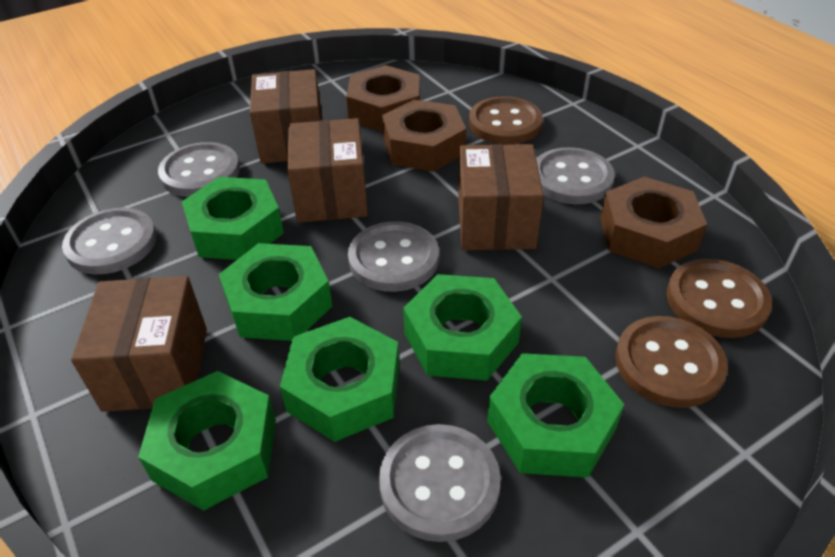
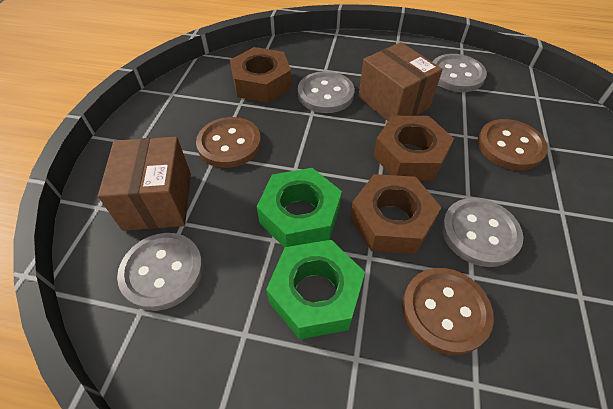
brown box: 4 -> 2
green nut: 6 -> 2
grey button: 5 -> 4

